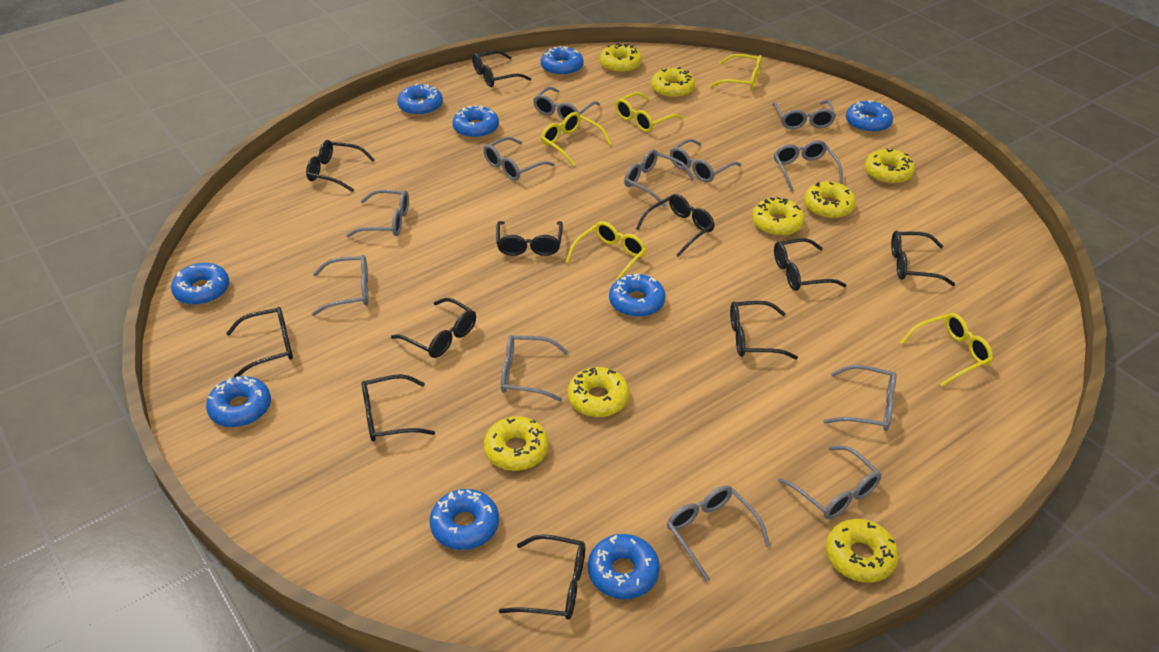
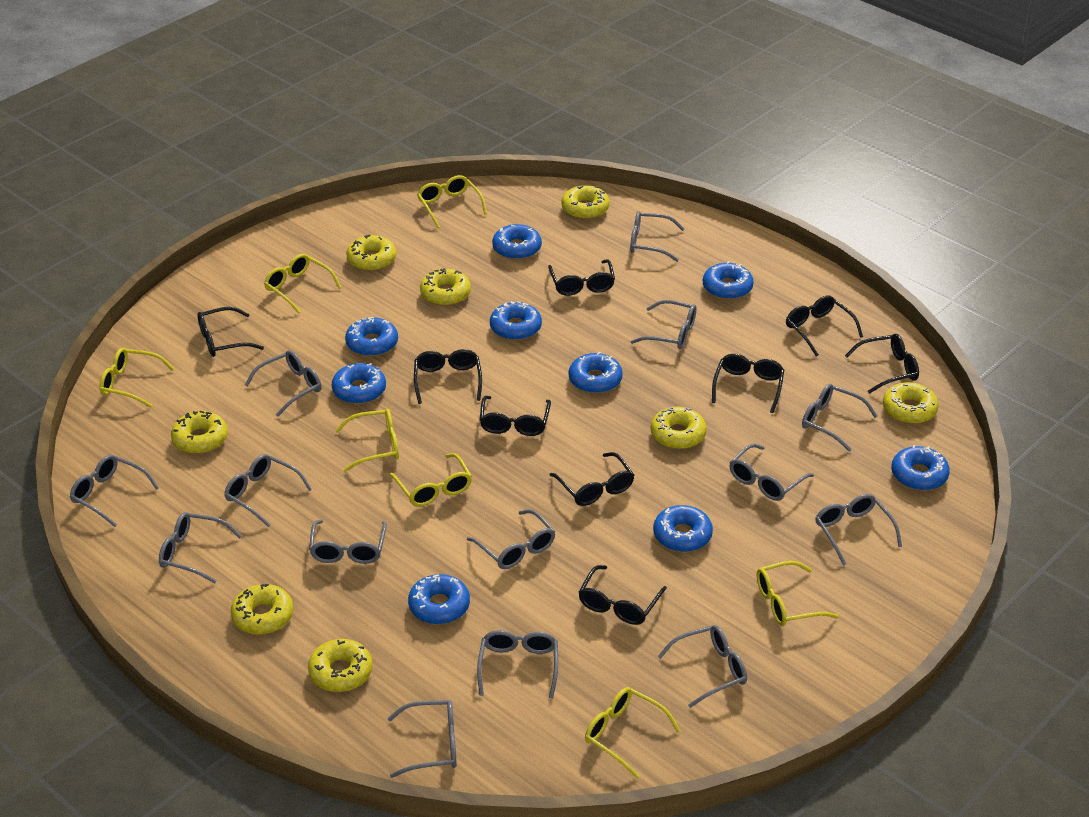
black glasses: 11 -> 9
grey glasses: 12 -> 14
yellow glasses: 5 -> 7

